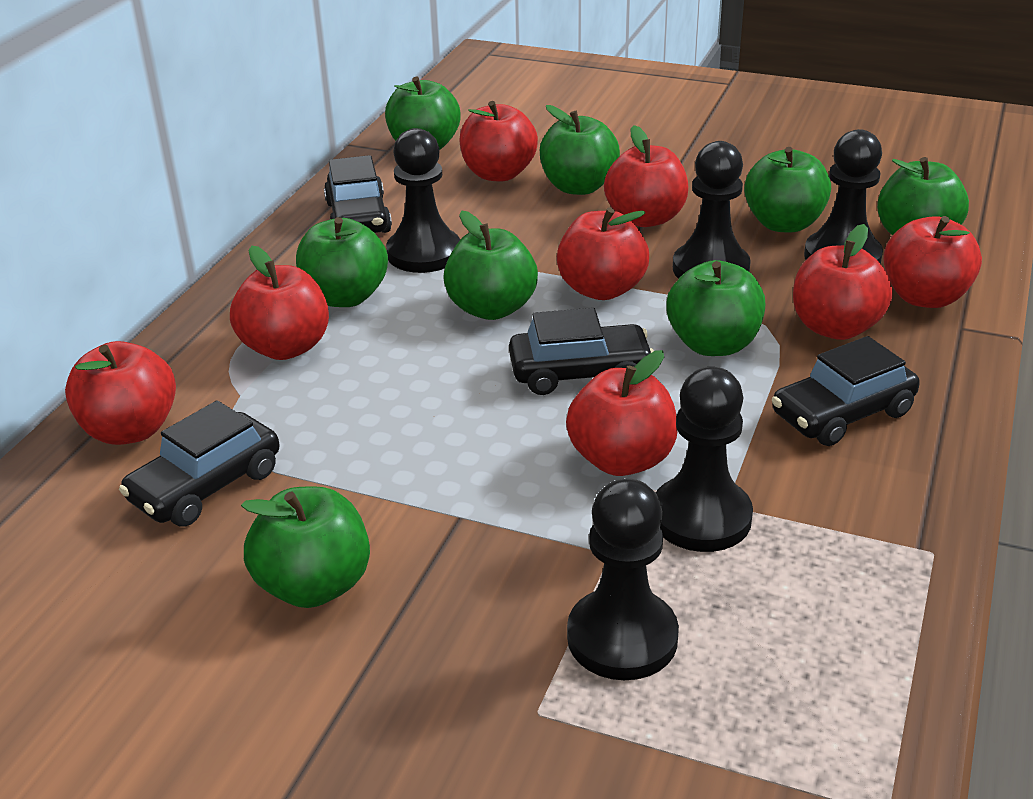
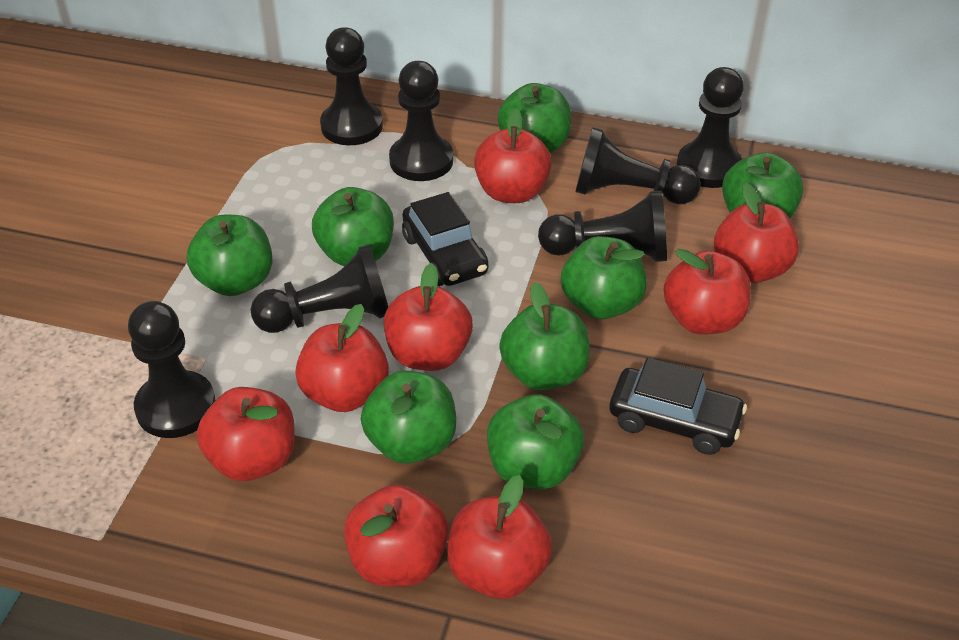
black car: 4 -> 2
black pawn: 5 -> 7

